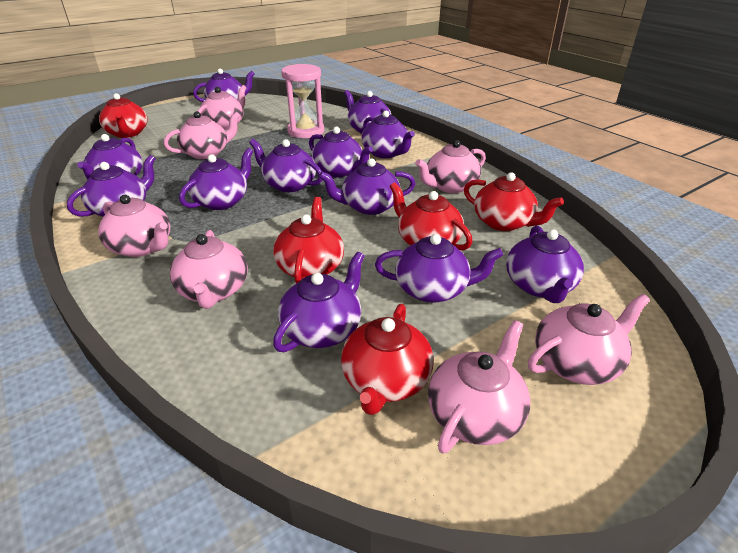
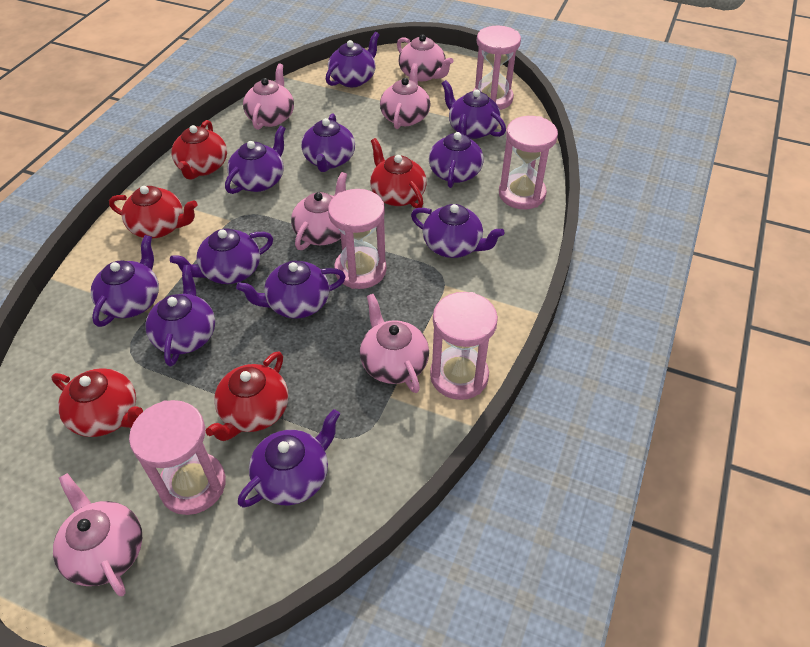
pink hourglass: 1 -> 5
pink teapot: 7 -> 6
purple teapot: 12 -> 11

